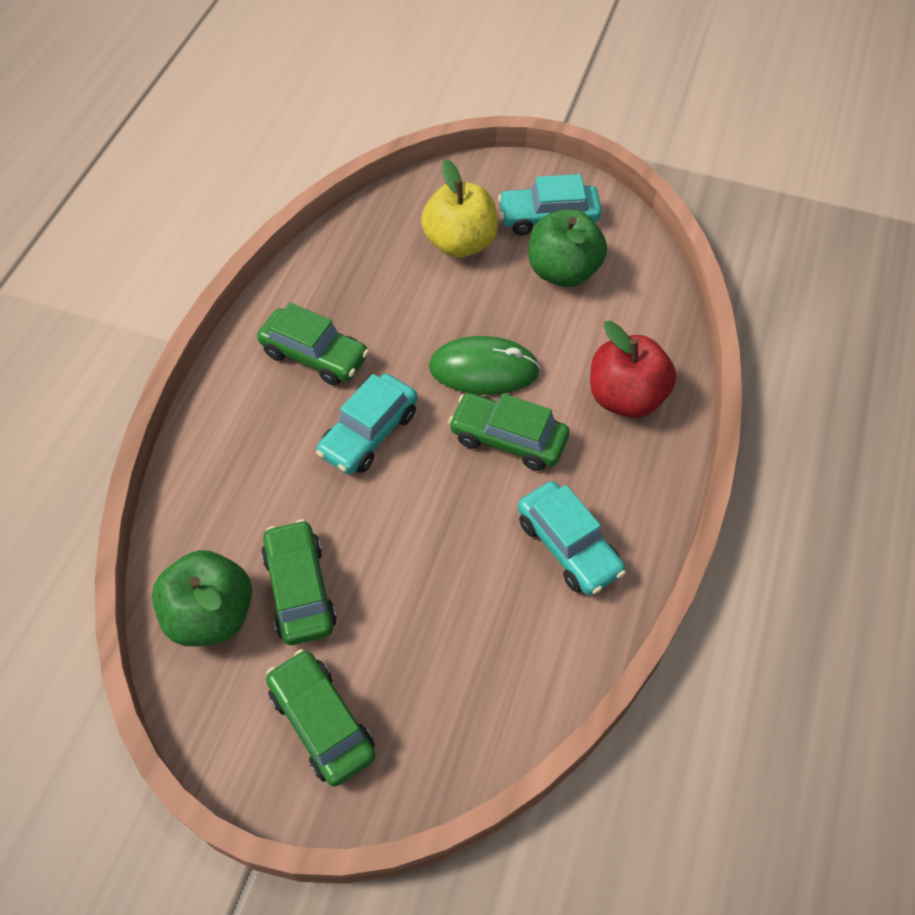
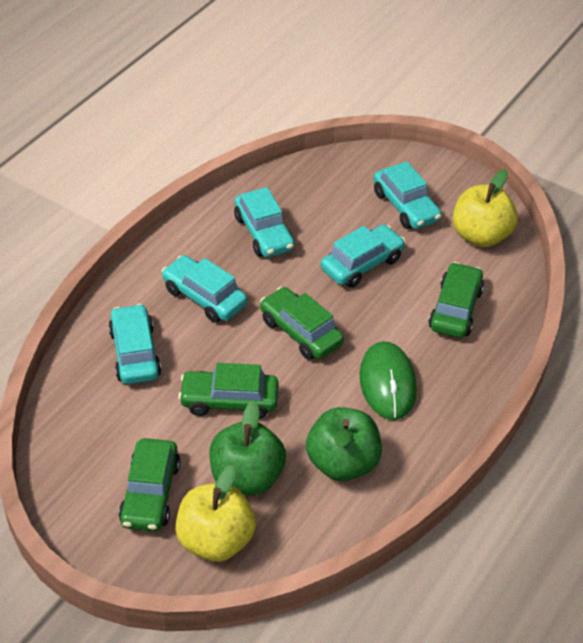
red apple: 1 -> 0
turquoise car: 3 -> 5
yellow apple: 1 -> 2

